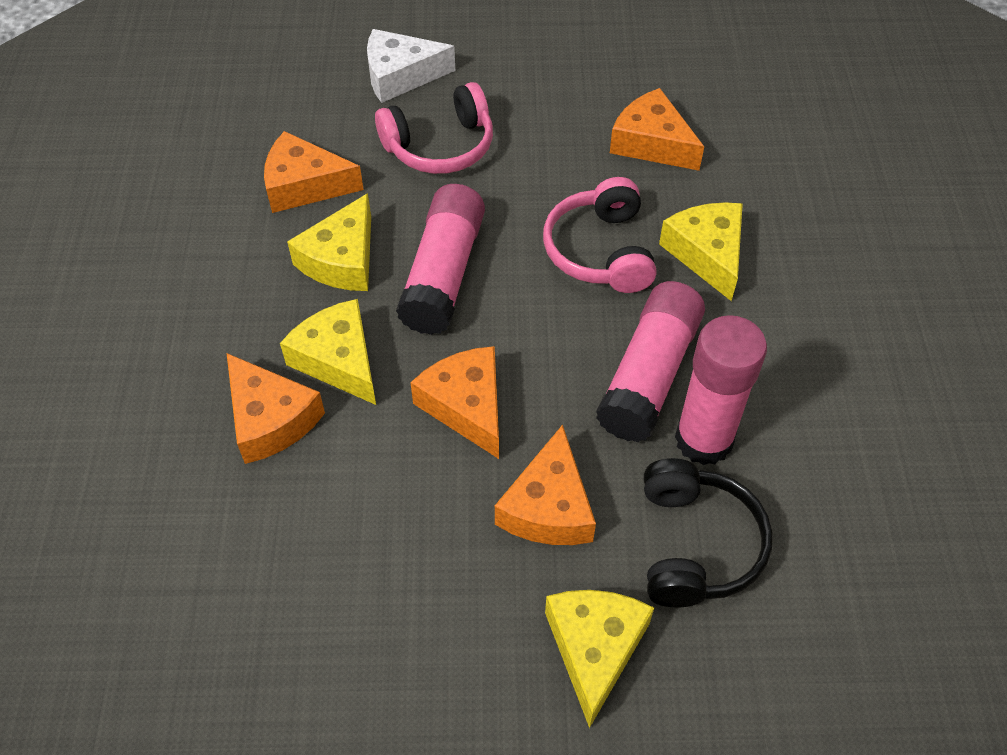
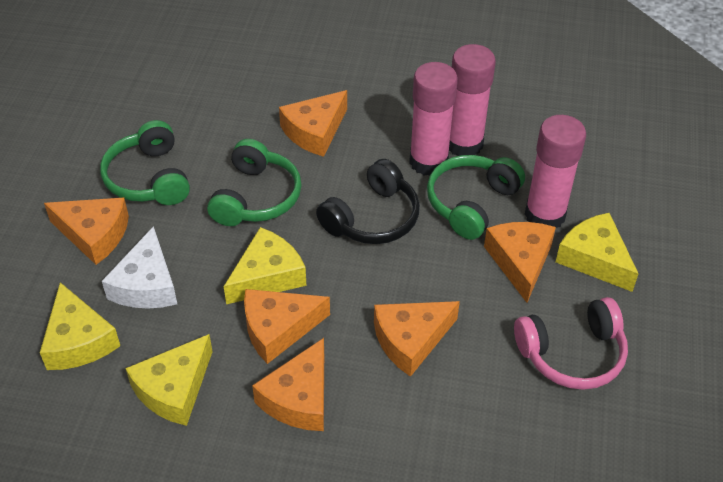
green headphones: 0 -> 3
orange cheese: 5 -> 6
pink headphones: 2 -> 1

